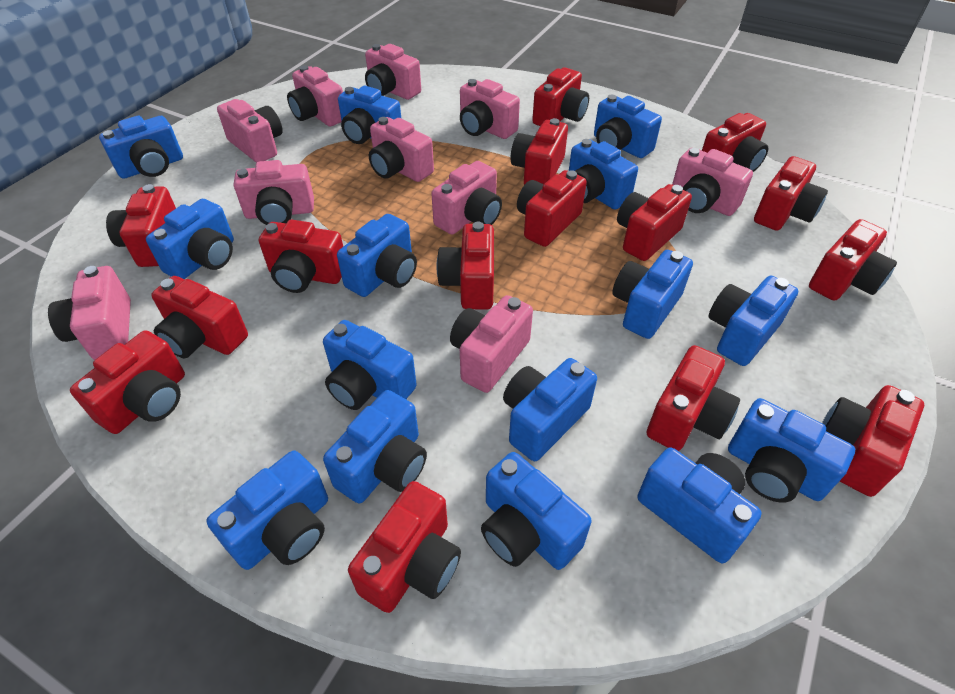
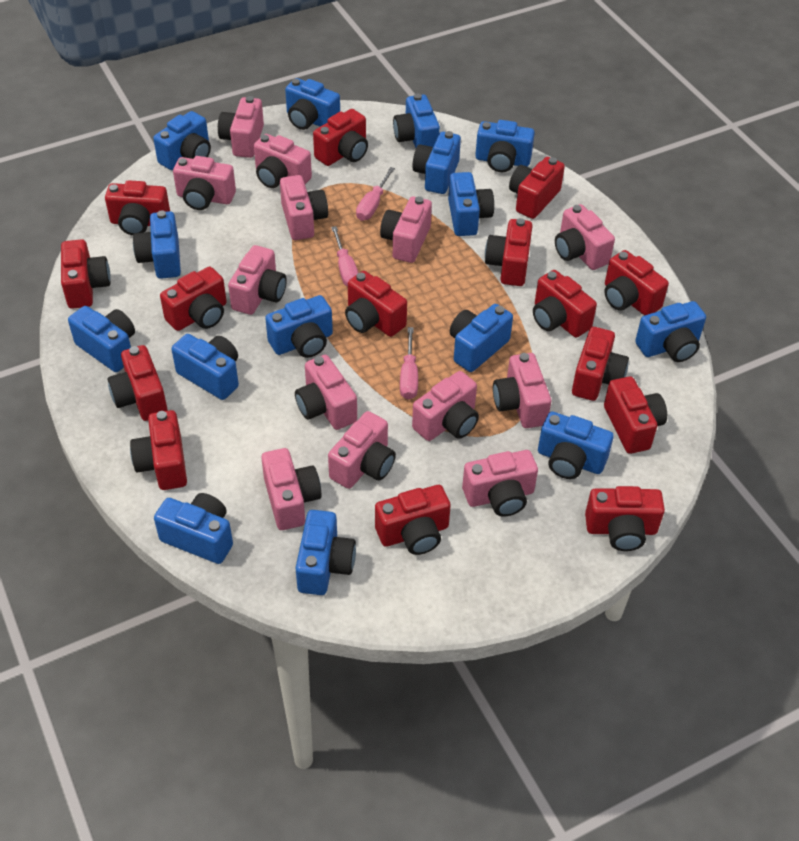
pink camera: 10 -> 13
pink screwdriver: 0 -> 3

